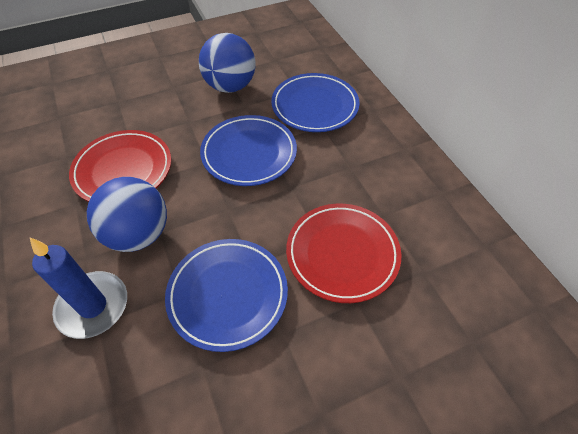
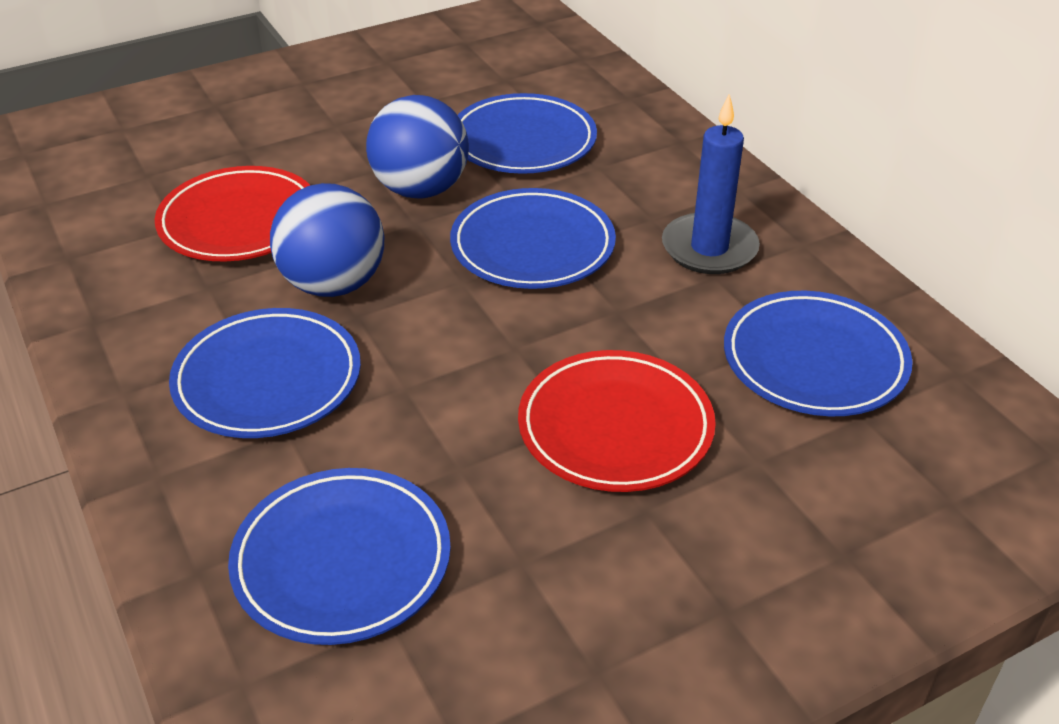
blue plate: 3 -> 5

